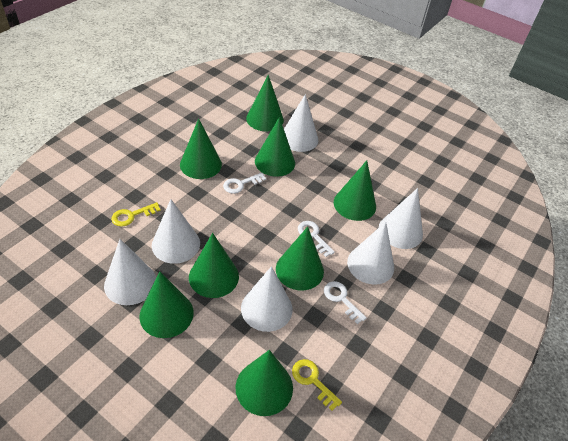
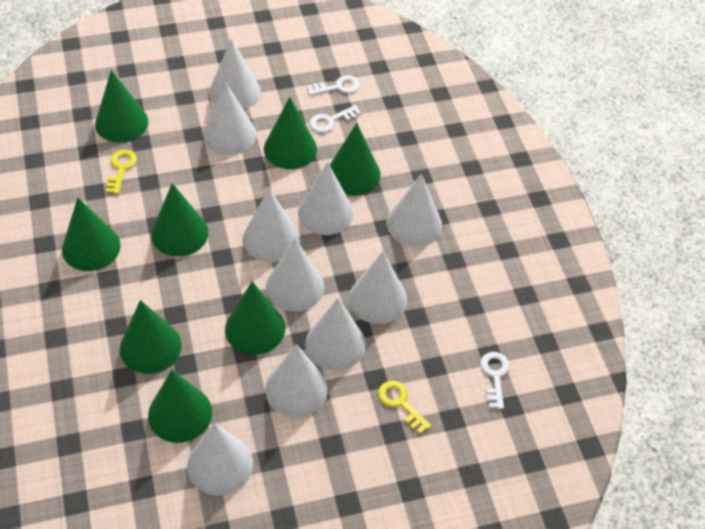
white cone: 6 -> 10

